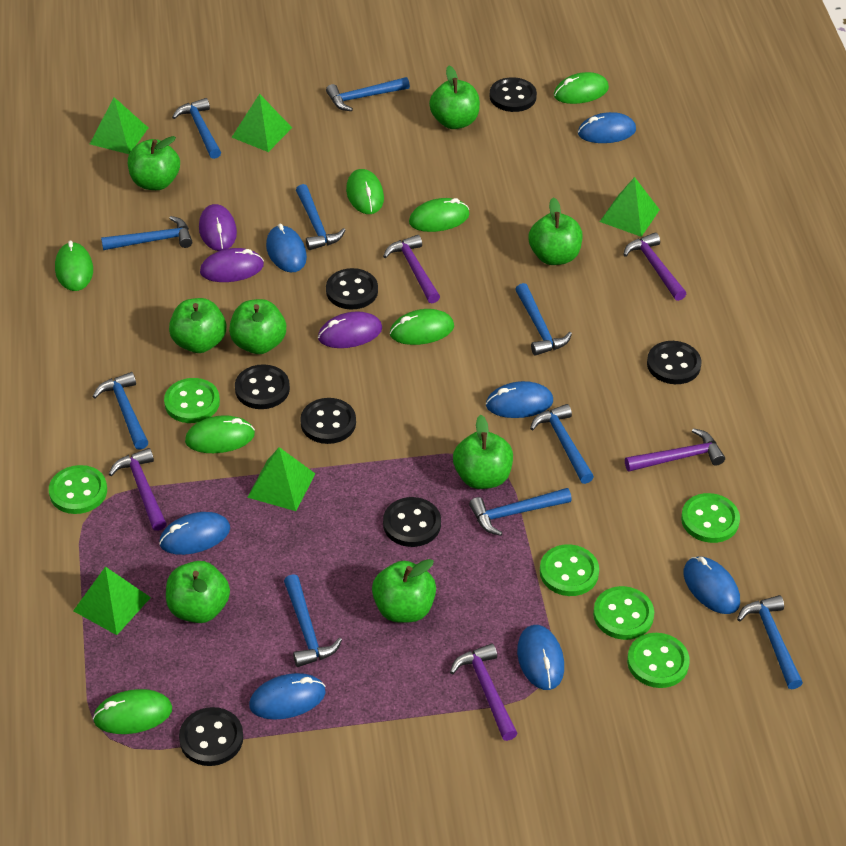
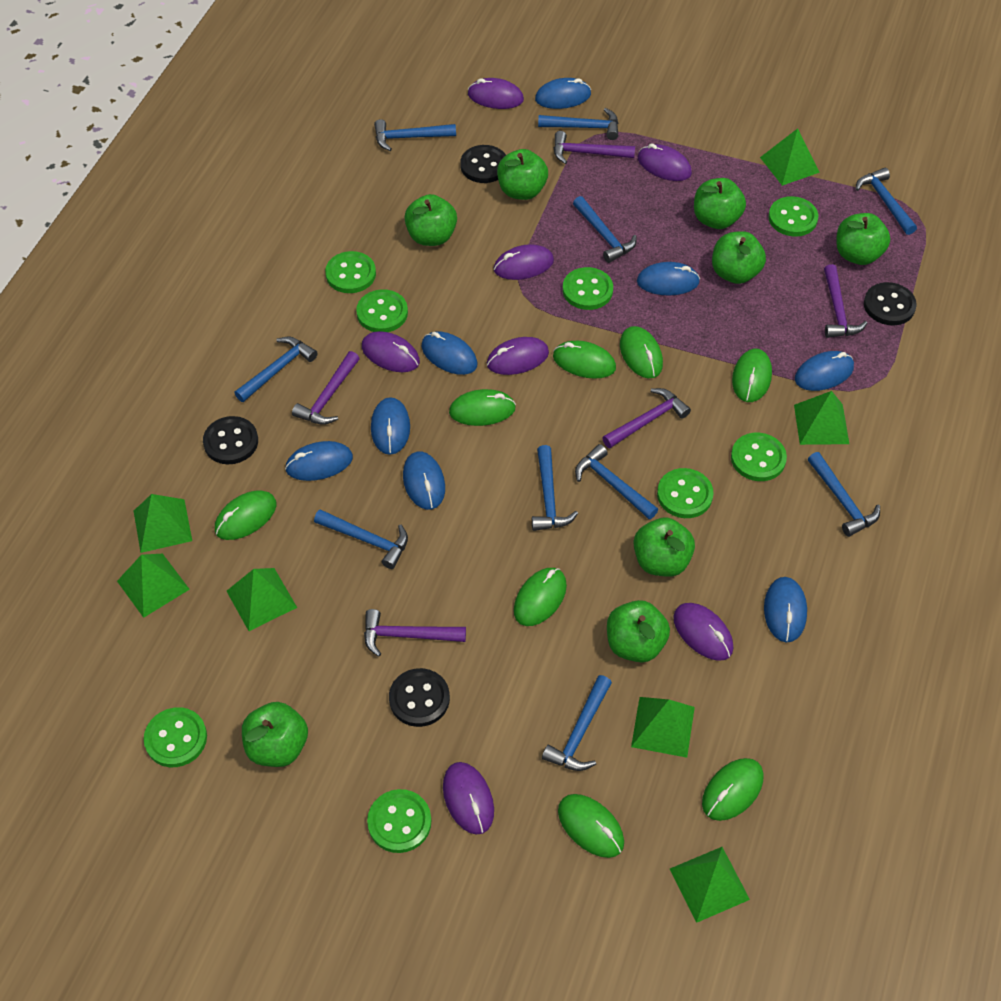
black button: 7 -> 4
blue mouse: 7 -> 8
green button: 6 -> 8
green mouse: 7 -> 8
green pyramid: 5 -> 7
purple mouse: 3 -> 7

